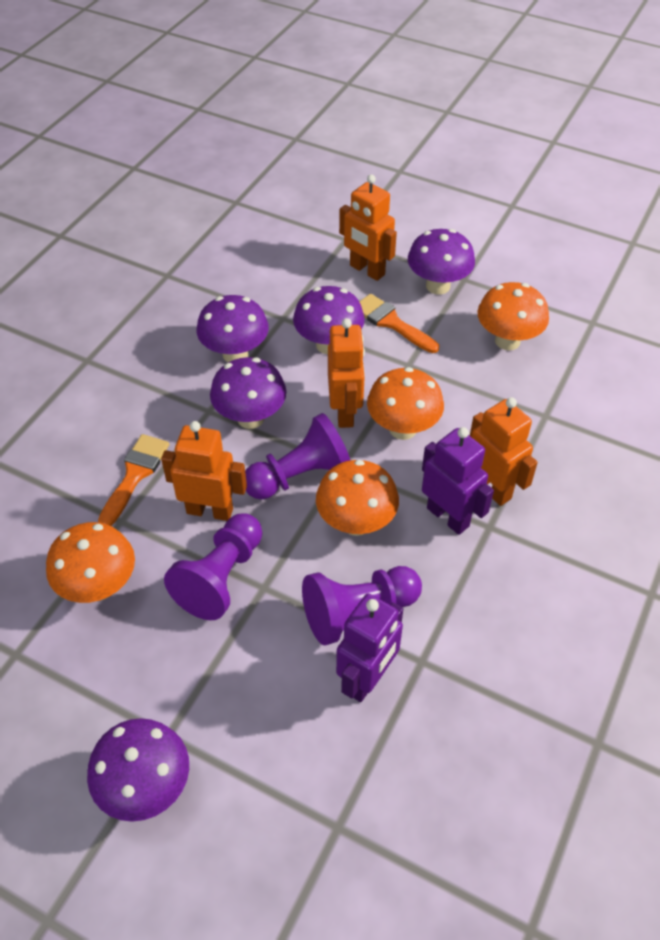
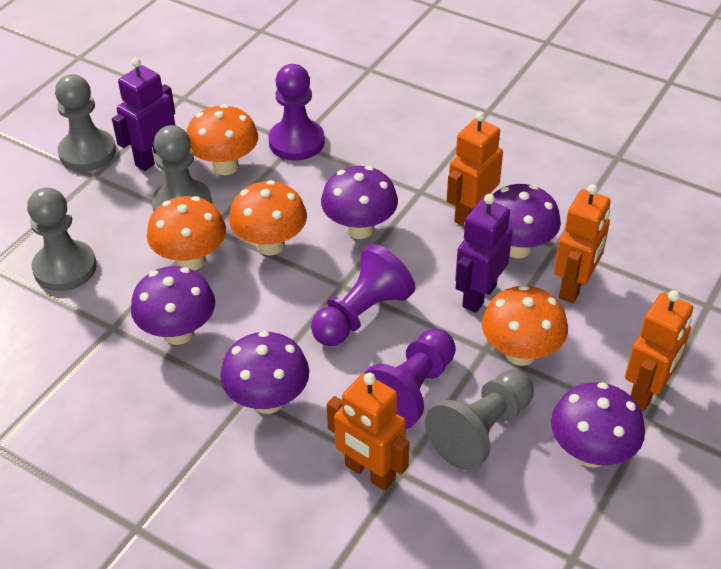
grey pawn: 0 -> 4
orange brush: 2 -> 0

